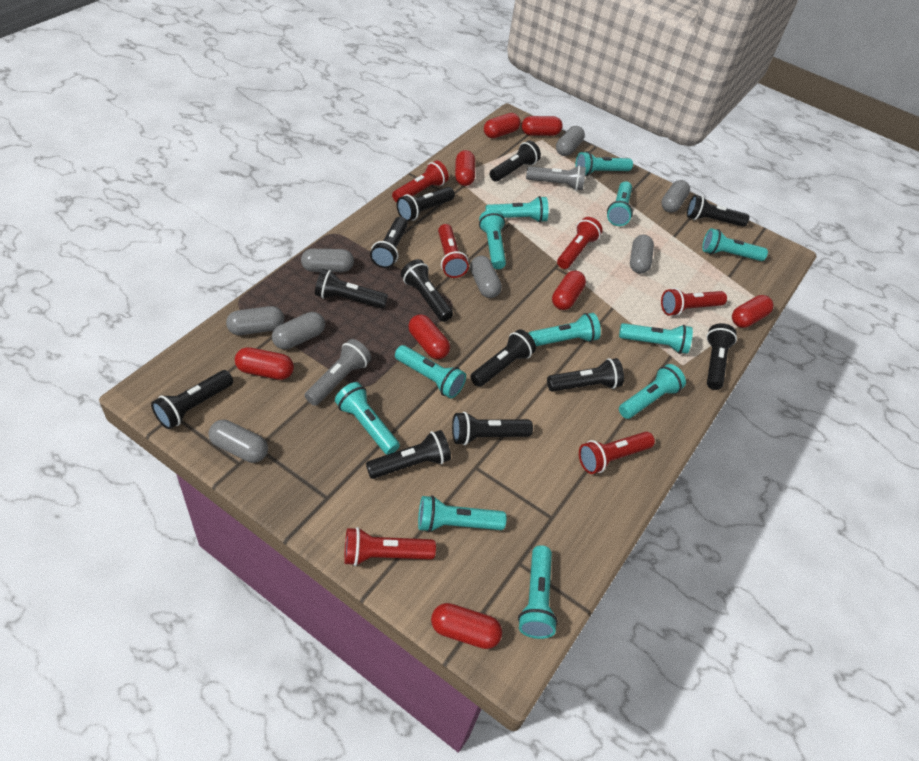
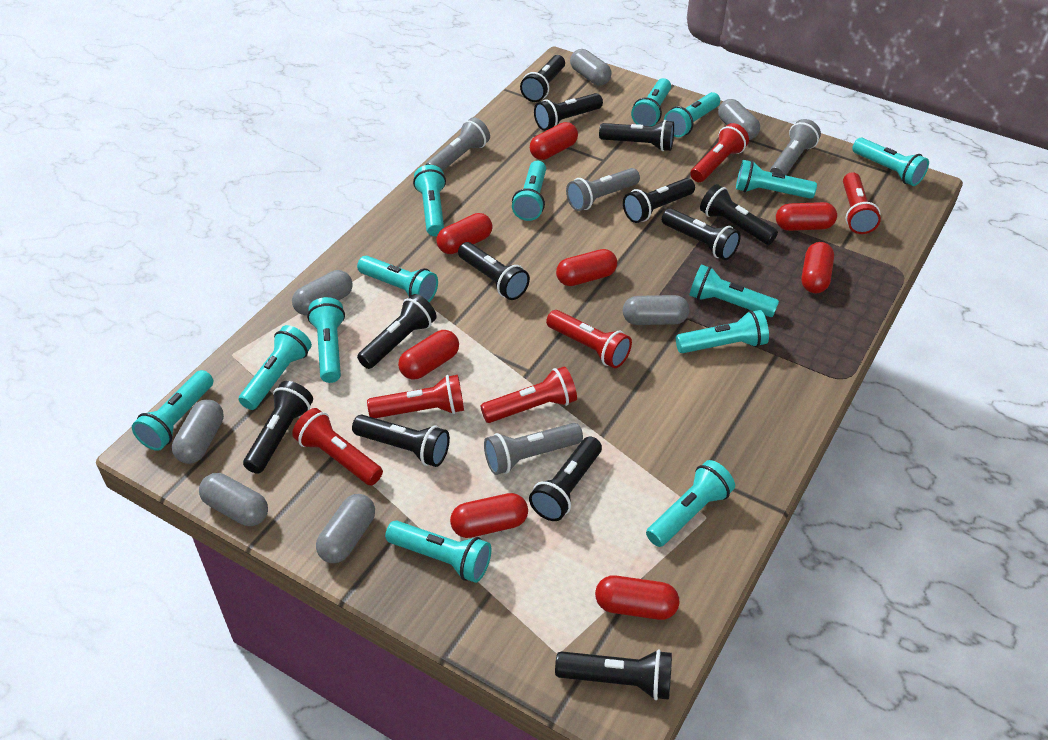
grey capsule: 8 -> 7
grey flashlight: 2 -> 4
turquoise flashlight: 12 -> 14

